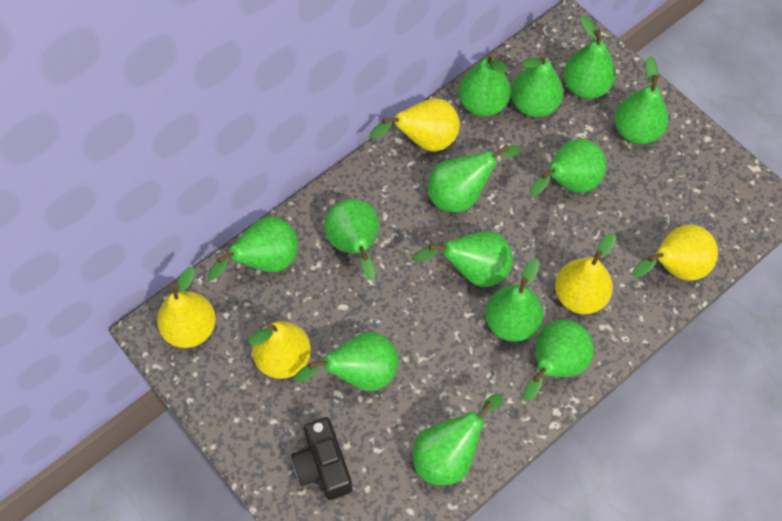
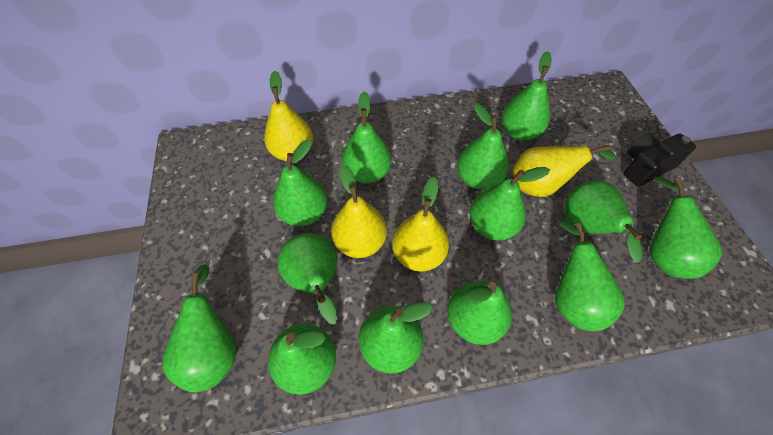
yellow pear: 5 -> 4

